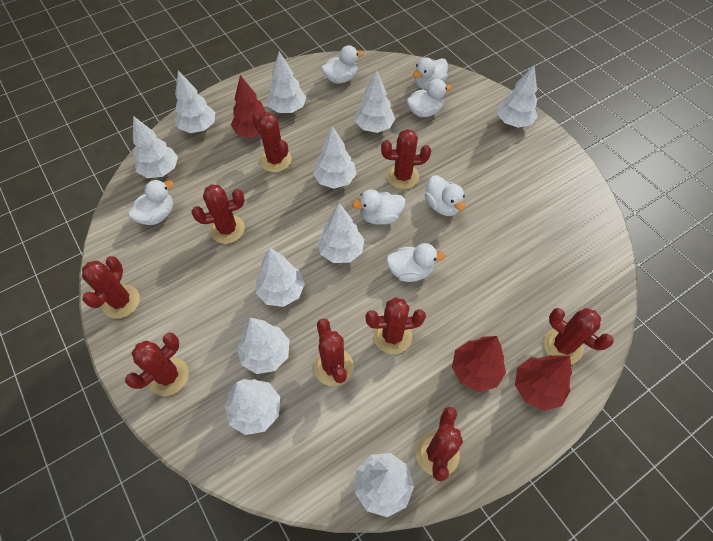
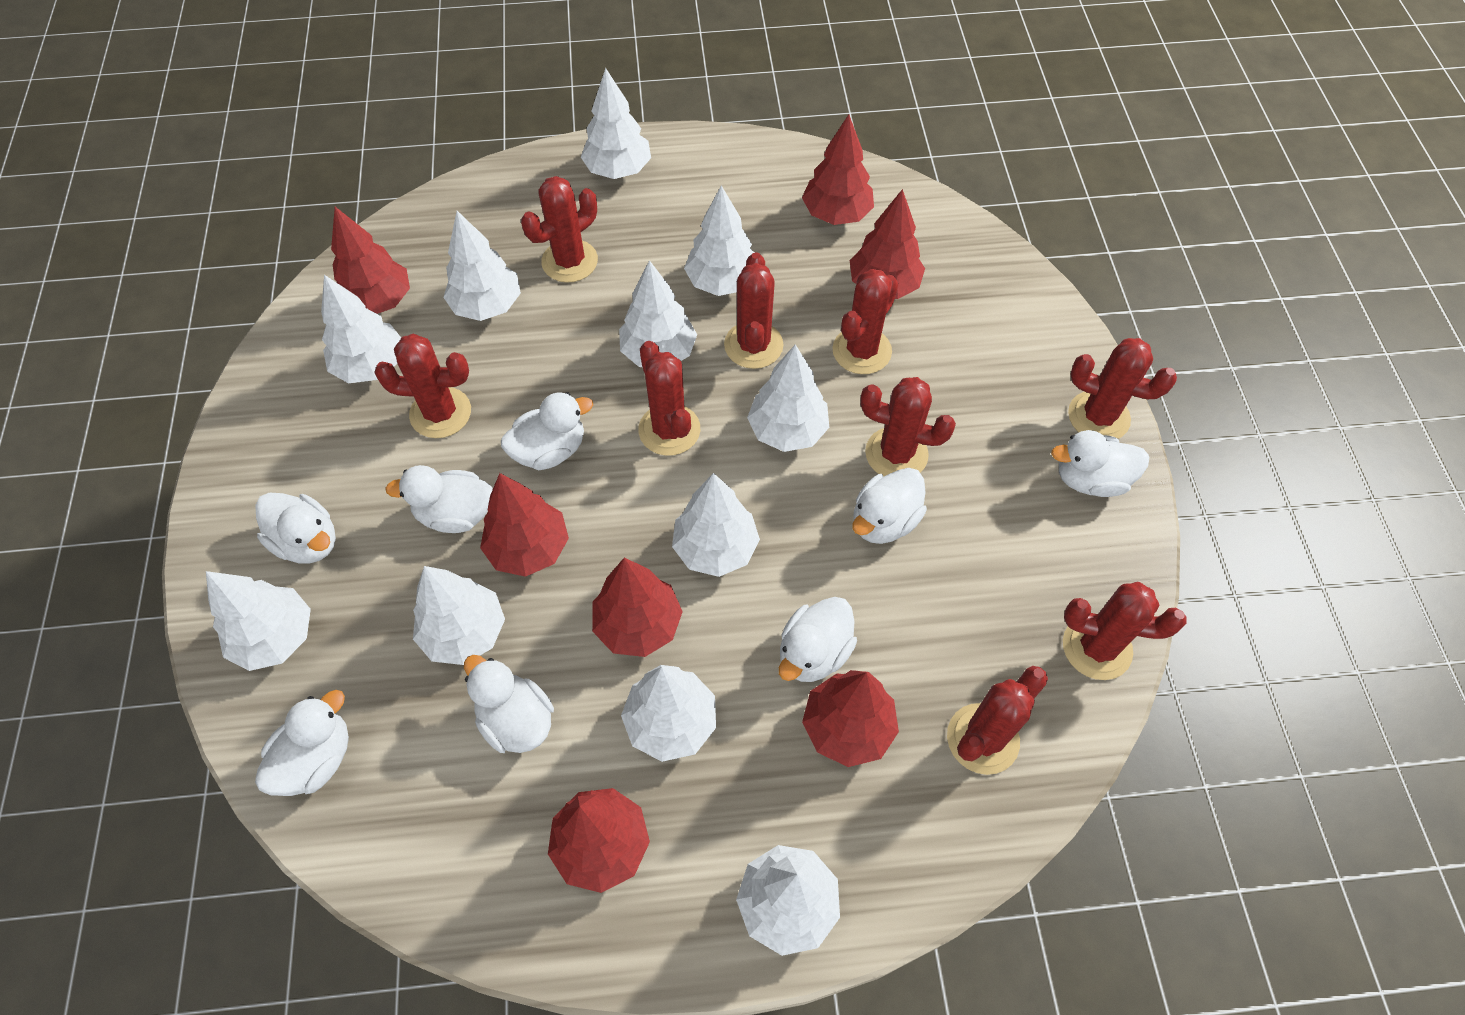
red tree: 3 -> 7
white duck: 7 -> 8

